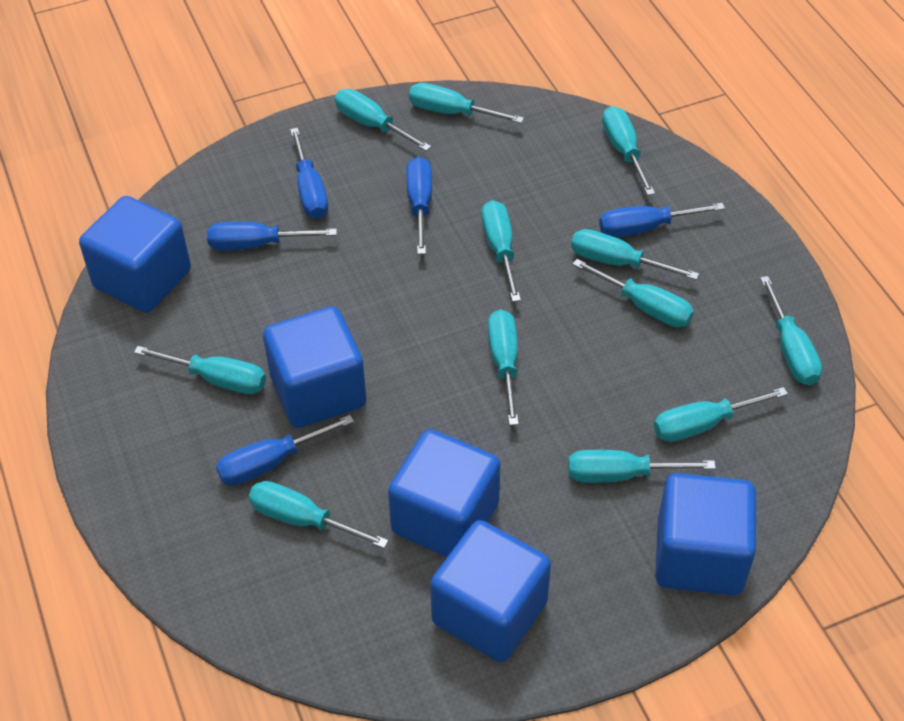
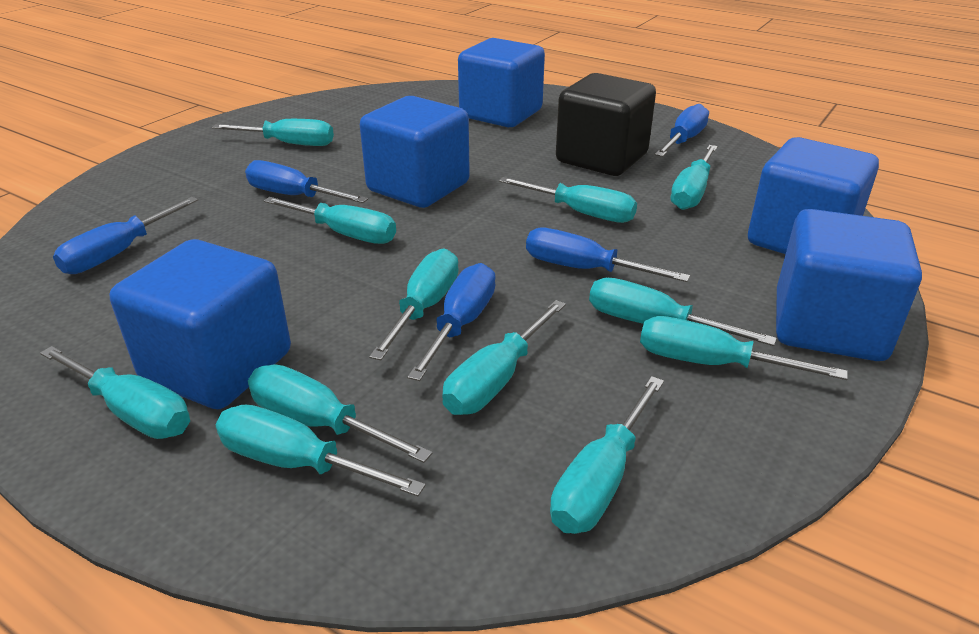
black cube: 0 -> 1

